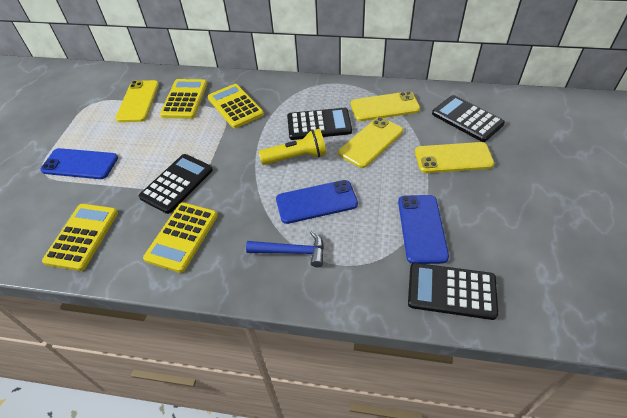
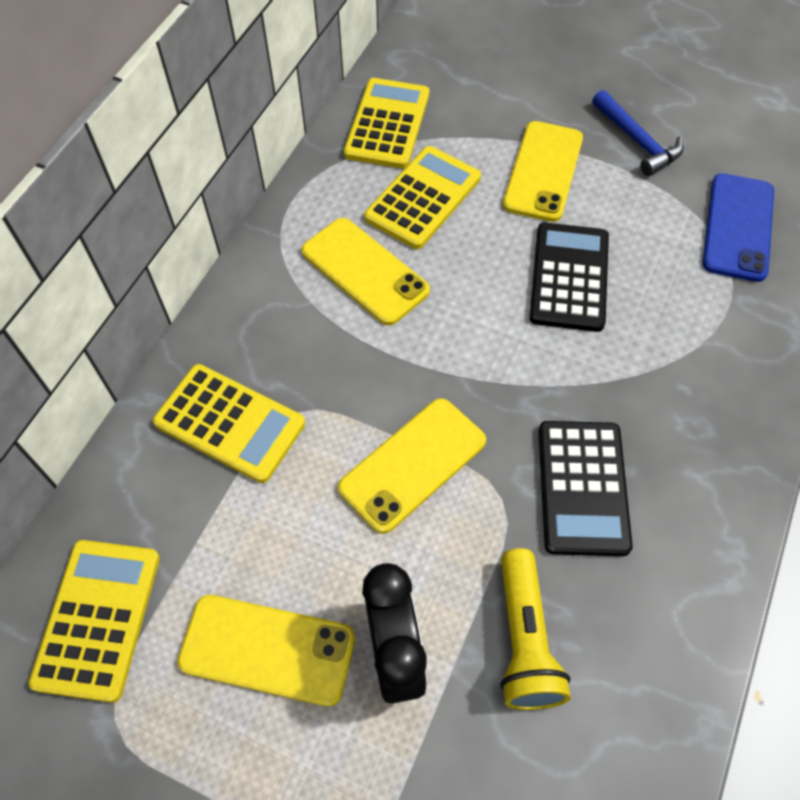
black calculator: 4 -> 2
black clock: 0 -> 1
blue phone: 3 -> 1

